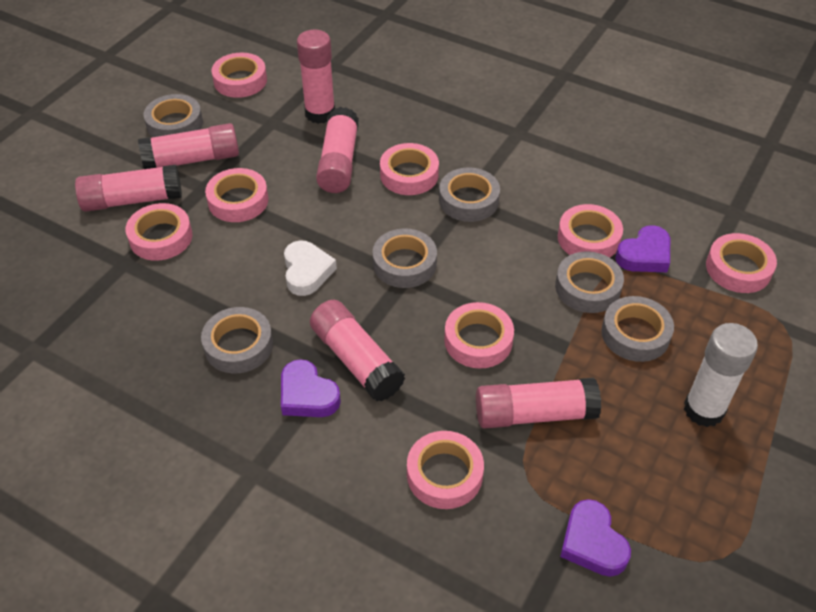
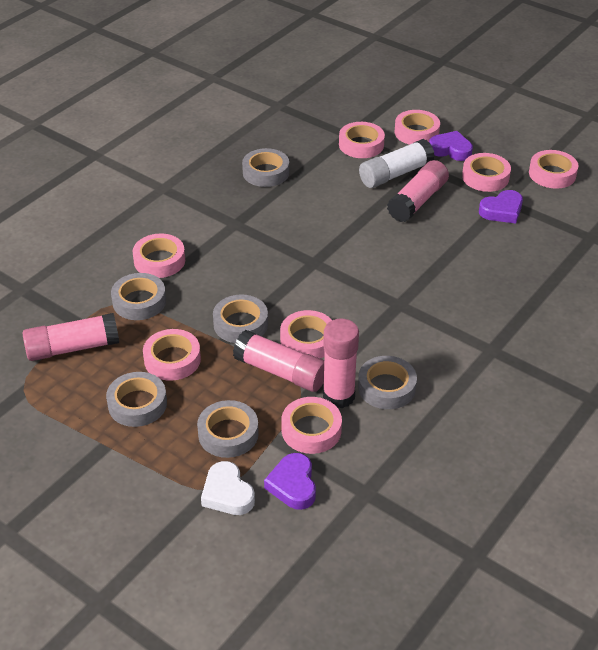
pink glue stick: 6 -> 4

